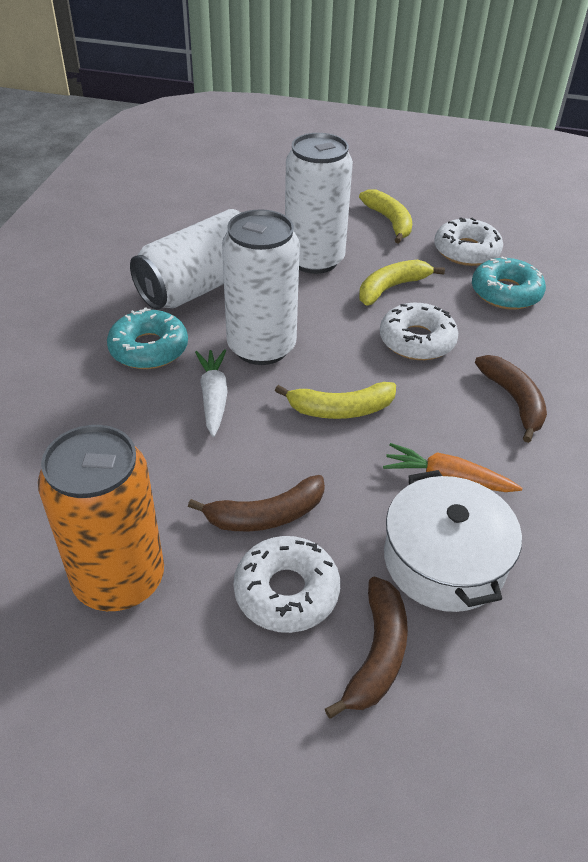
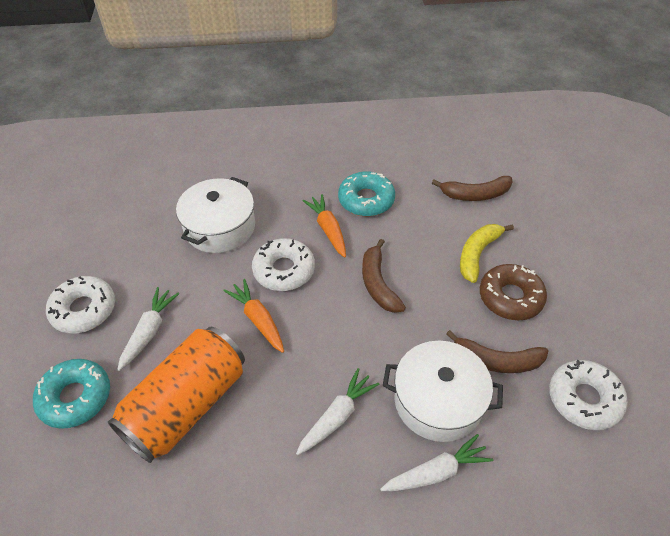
brown donut: 0 -> 1
orange carrot: 1 -> 2
white can: 3 -> 0
white carrot: 1 -> 3
white pot: 1 -> 2
yellow banana: 3 -> 1

